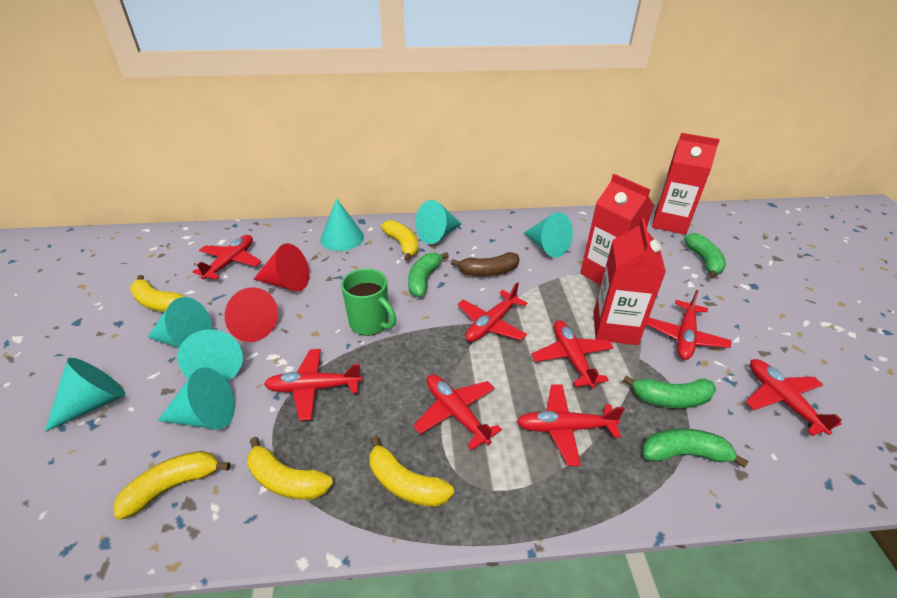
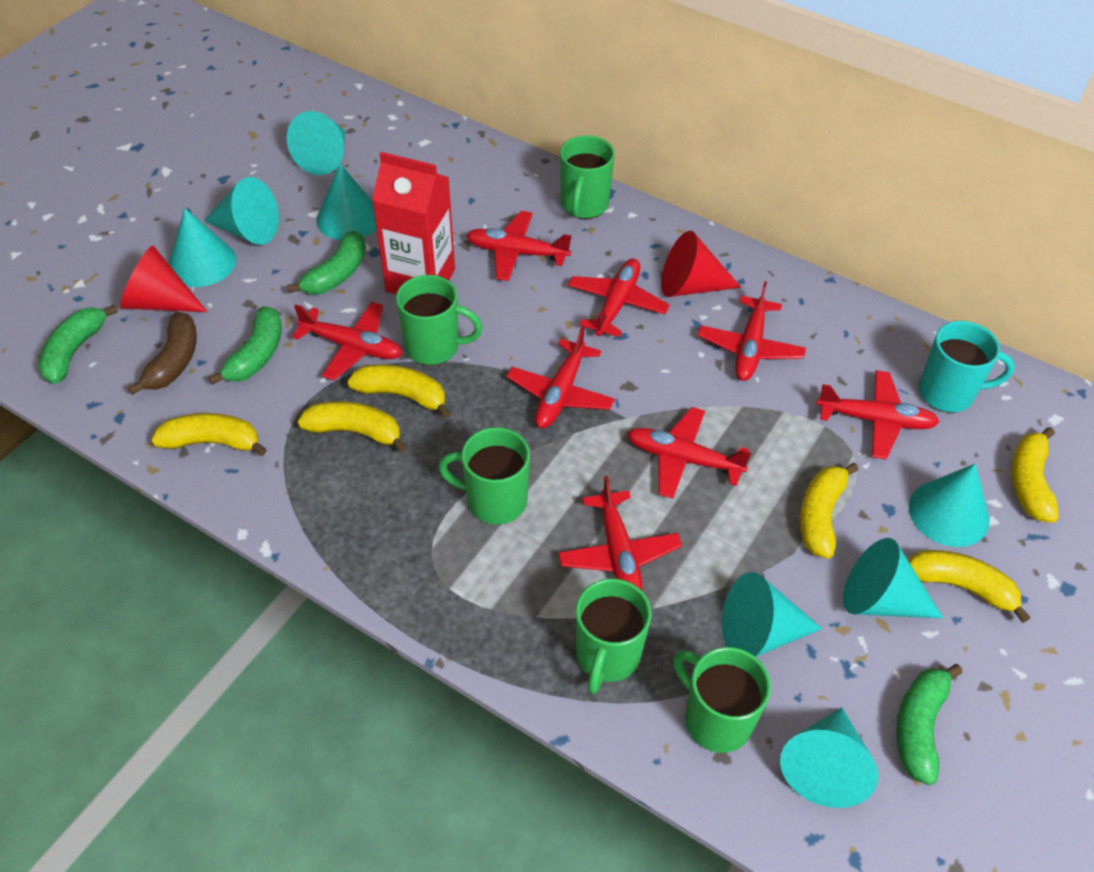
green mug: 1 -> 5
red carton: 3 -> 1
turquoise cone: 7 -> 8
turquoise mug: 0 -> 1
yellow banana: 5 -> 6

